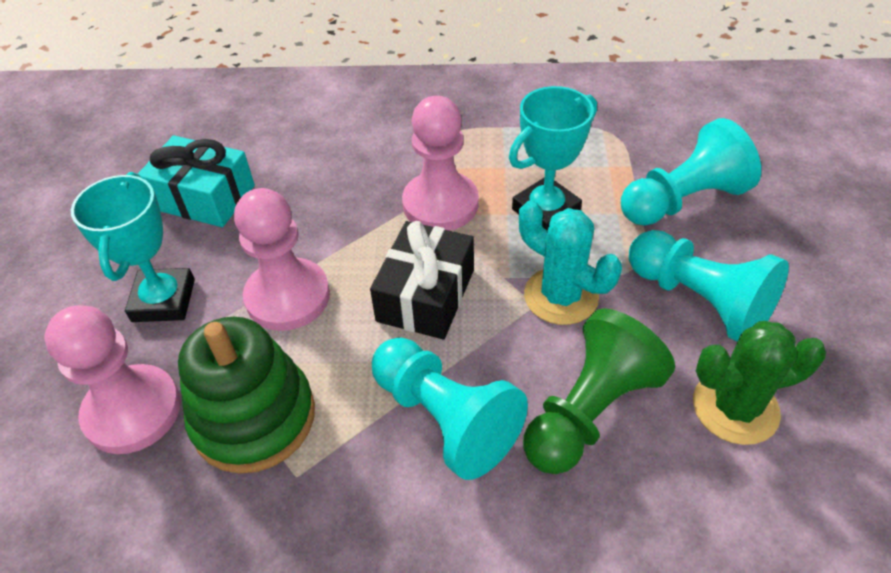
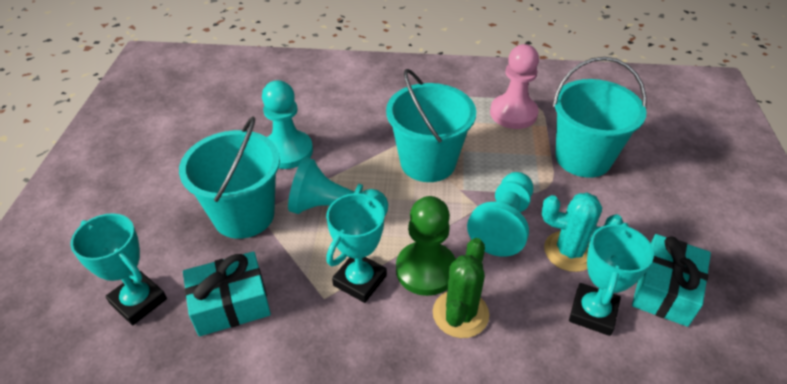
black gift: 1 -> 0
green stacking toy: 1 -> 0
pink pawn: 3 -> 1
turquoise bucket: 0 -> 3
turquoise gift: 1 -> 2
turquoise trophy: 2 -> 3

